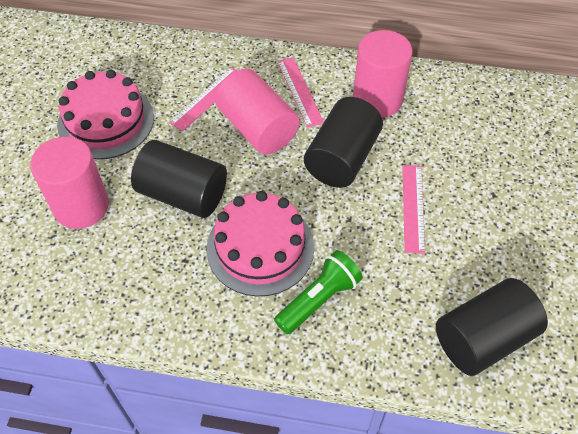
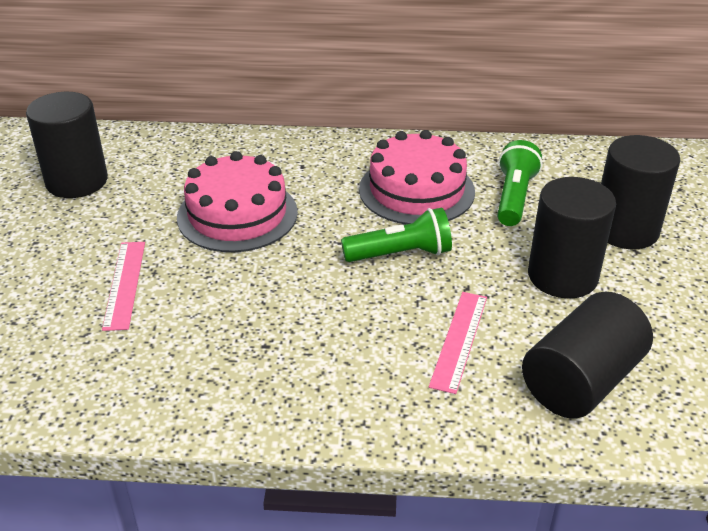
black cylinder: 3 -> 4
green flashlight: 1 -> 2
pink cylinder: 3 -> 0
pink ruler: 3 -> 2

